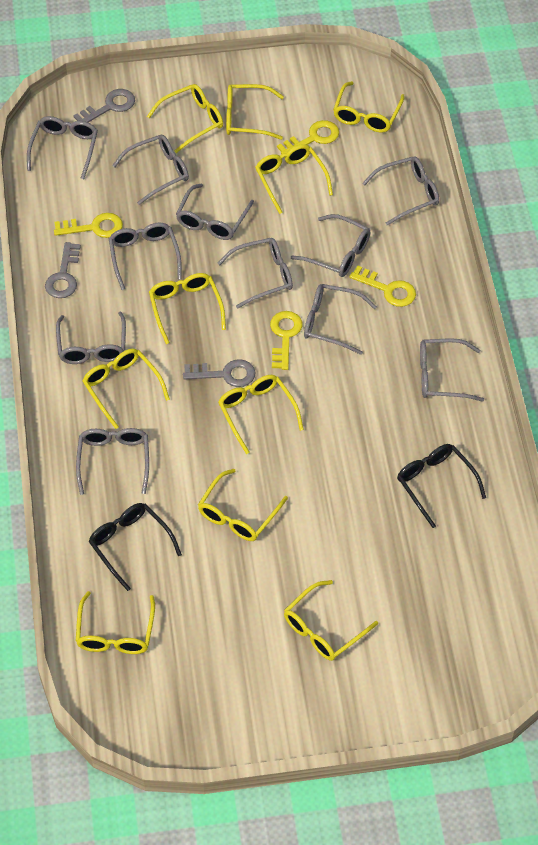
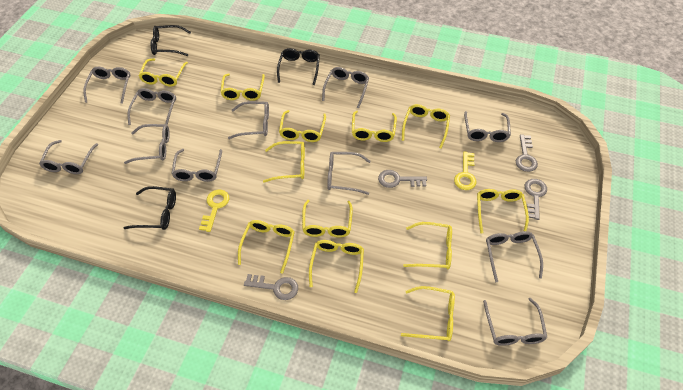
black glasses: 2 -> 3
grey key: 3 -> 4
yellow glasses: 10 -> 12
yellow key: 4 -> 2

